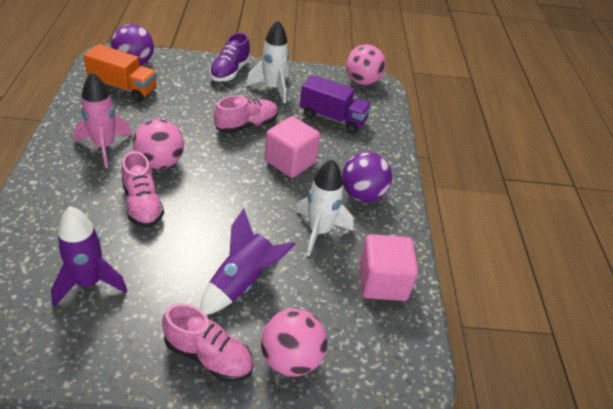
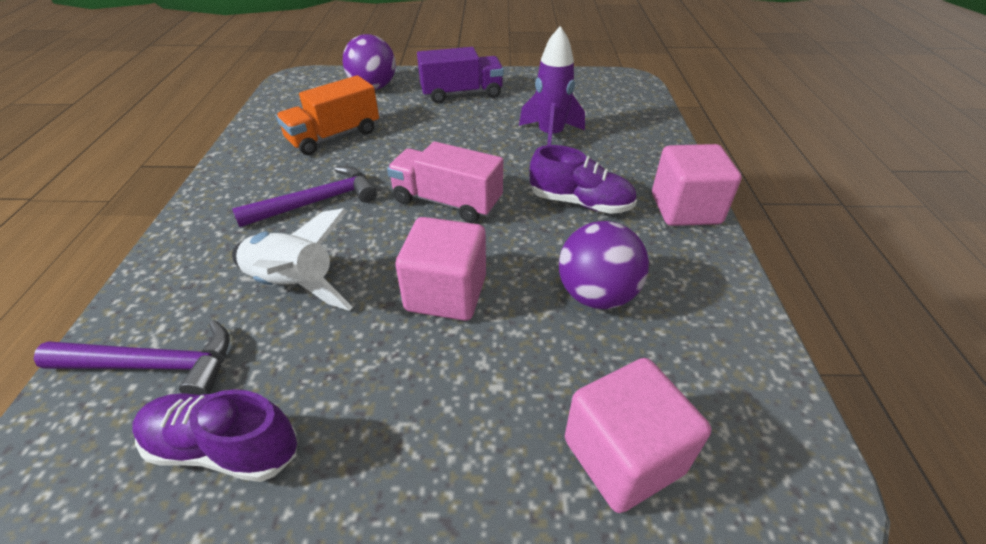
pink ball: 3 -> 0
pink cube: 2 -> 3
pink rocket: 1 -> 0
pink shoe: 3 -> 0
pink truck: 0 -> 1
purple hammer: 0 -> 2
purple rocket: 2 -> 1
purple shoe: 1 -> 2
white rocket: 2 -> 1

